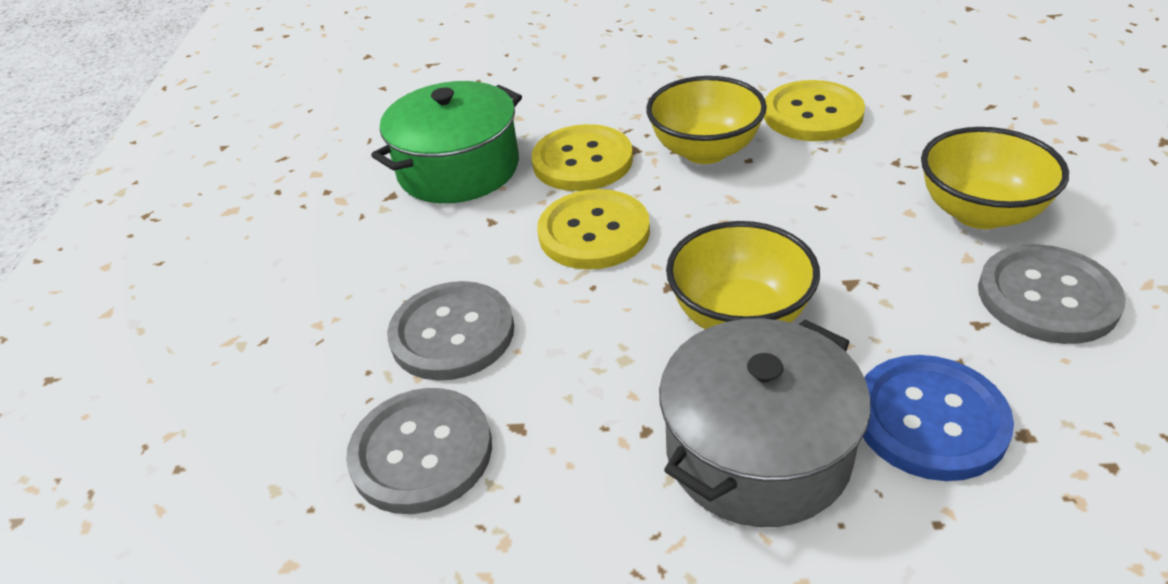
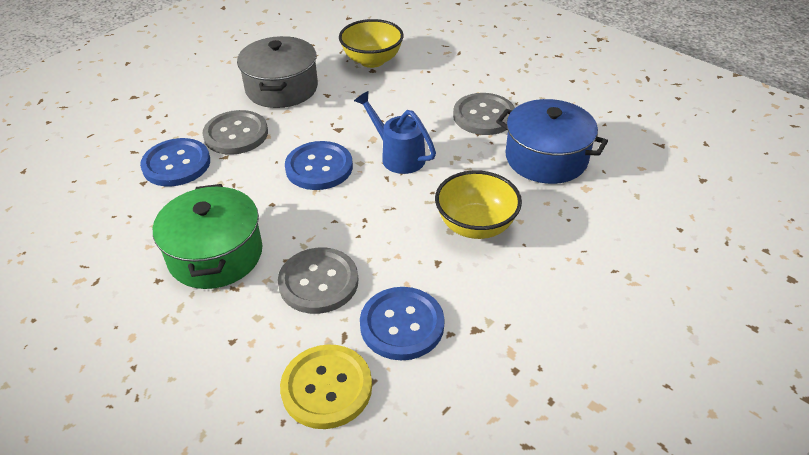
blue button: 1 -> 3
blue pot: 0 -> 1
blue watering can: 0 -> 1
yellow bowl: 3 -> 2
yellow button: 3 -> 1

